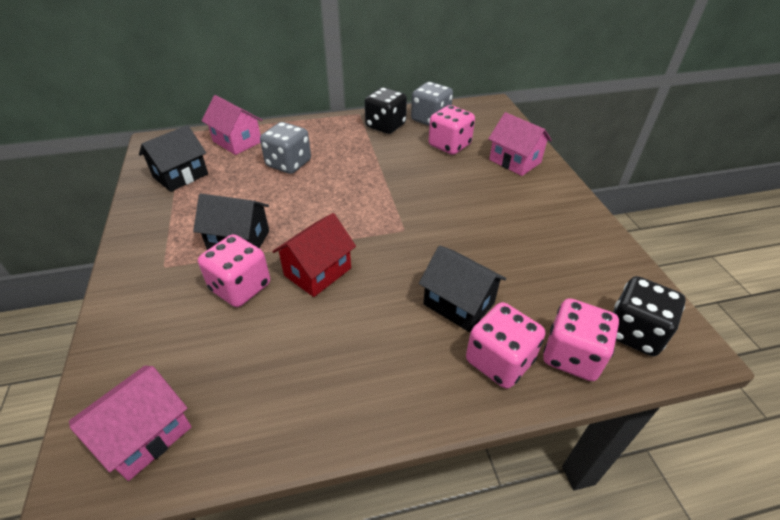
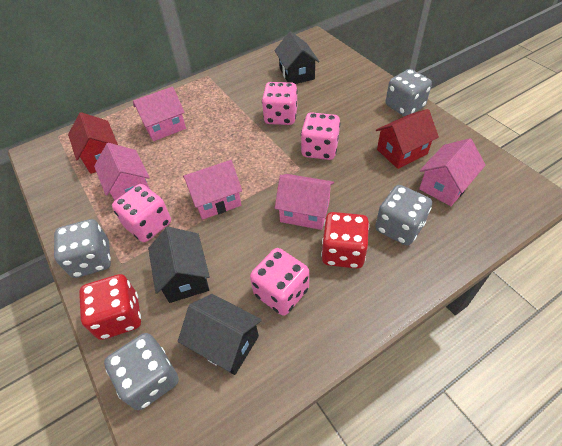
black dice: 2 -> 0
grey dice: 2 -> 4
pink house: 3 -> 5
red dice: 0 -> 2
red house: 1 -> 2

